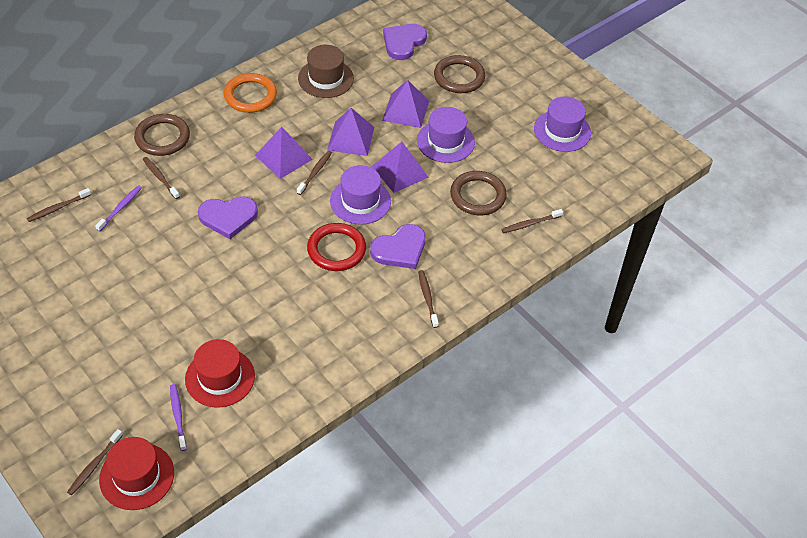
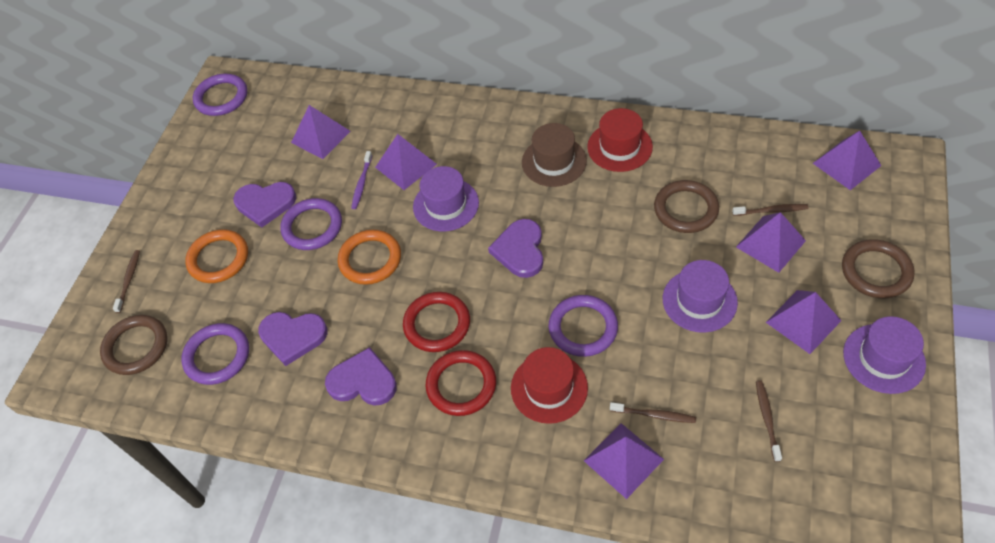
brown toothbrush: 6 -> 4
orange ring: 1 -> 2
purple heart: 3 -> 4
purple pyramid: 4 -> 6
purple ring: 0 -> 4
purple toothbrush: 2 -> 1
red ring: 1 -> 2

